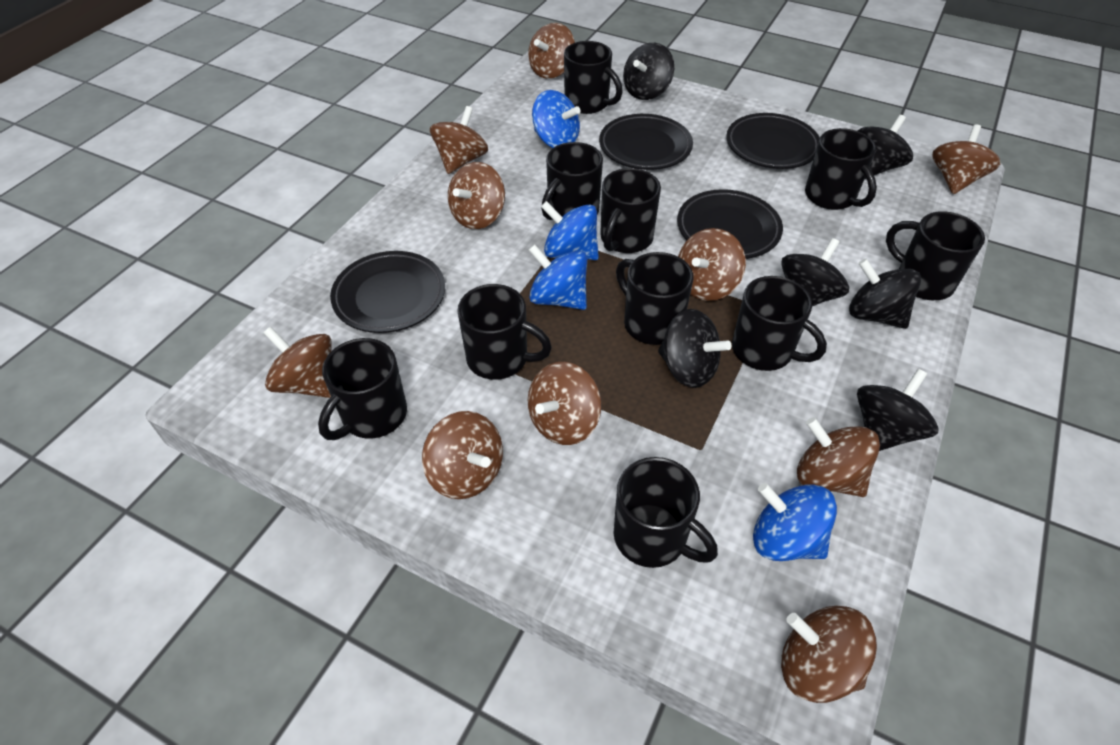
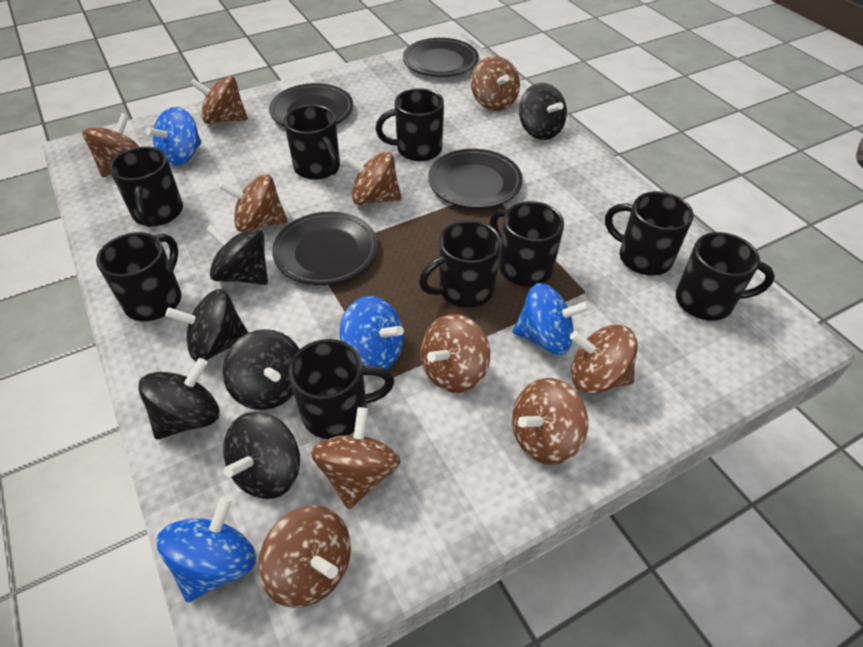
black mug: 10 -> 9

